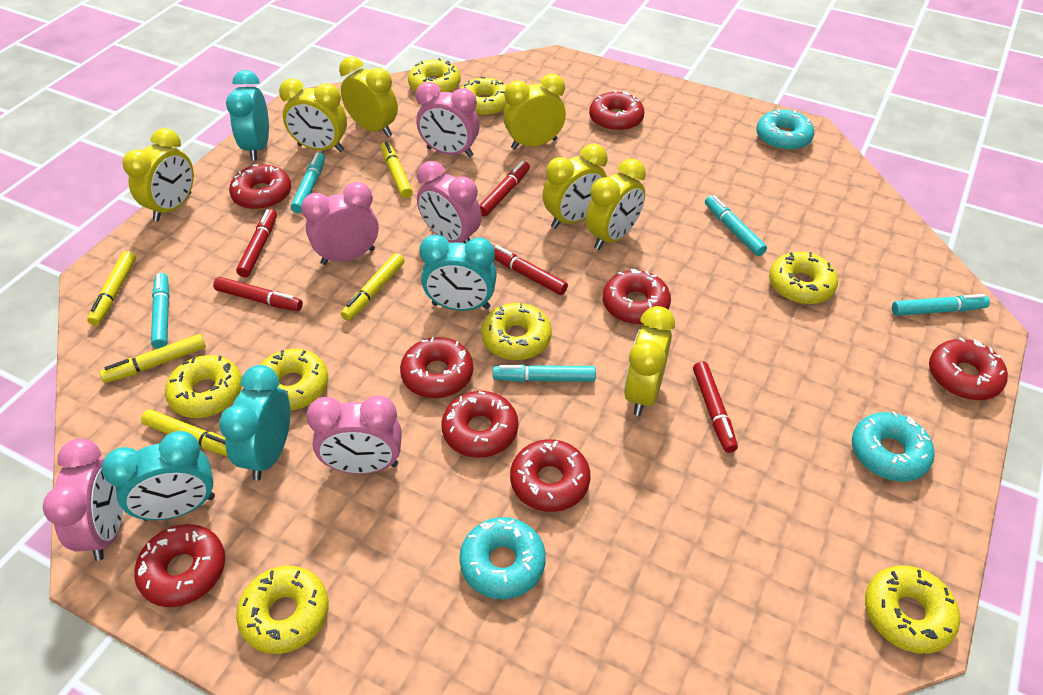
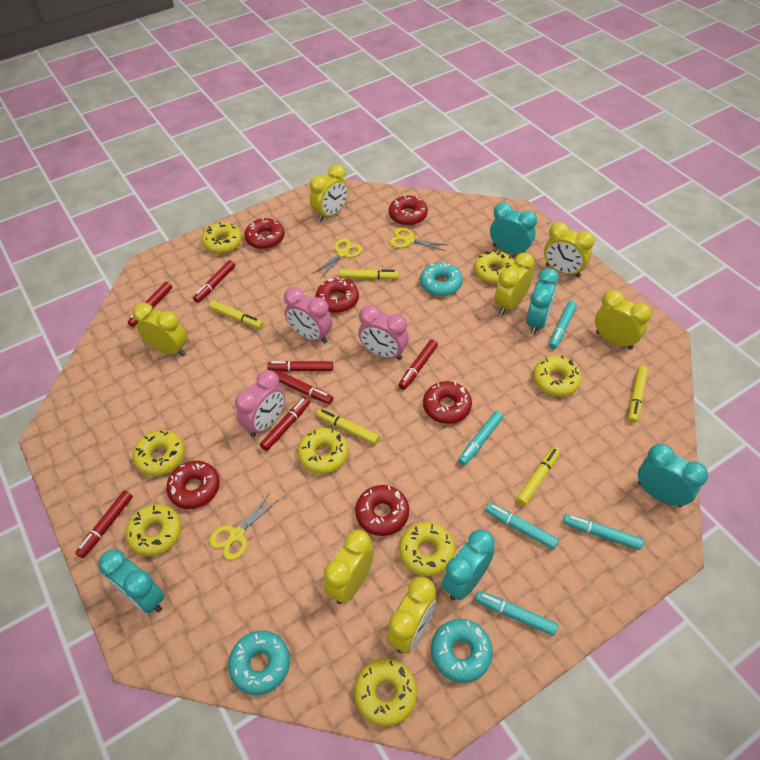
pink clock: 5 -> 3
red donut: 8 -> 6
red marker: 5 -> 7
turquoise clock: 4 -> 5
yellow scissors: 0 -> 3

